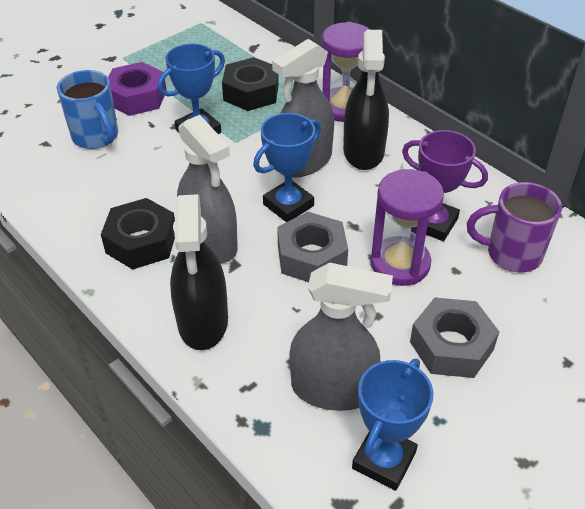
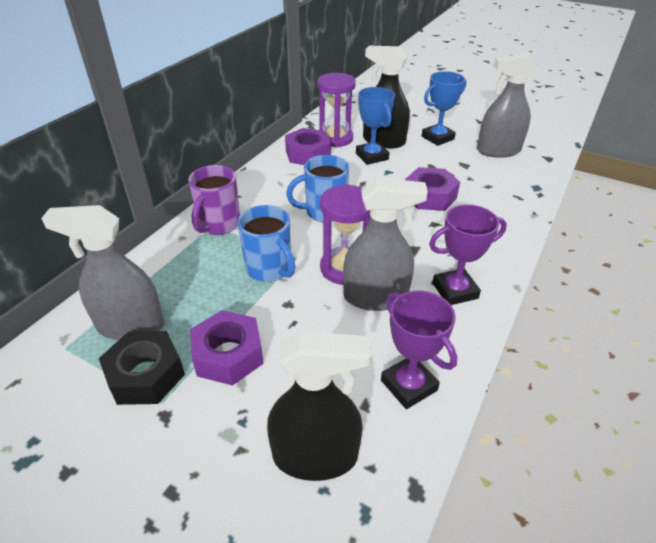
black nut: 2 -> 1
blue mug: 1 -> 2
blue trophy: 3 -> 2
grey nut: 2 -> 0
purple nut: 1 -> 3
purple trophy: 1 -> 2

